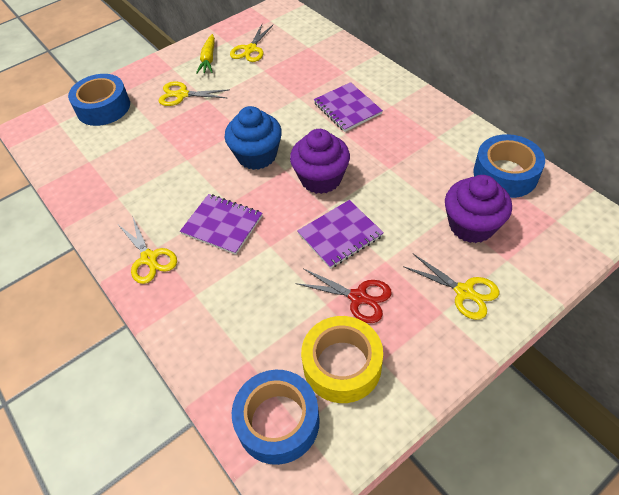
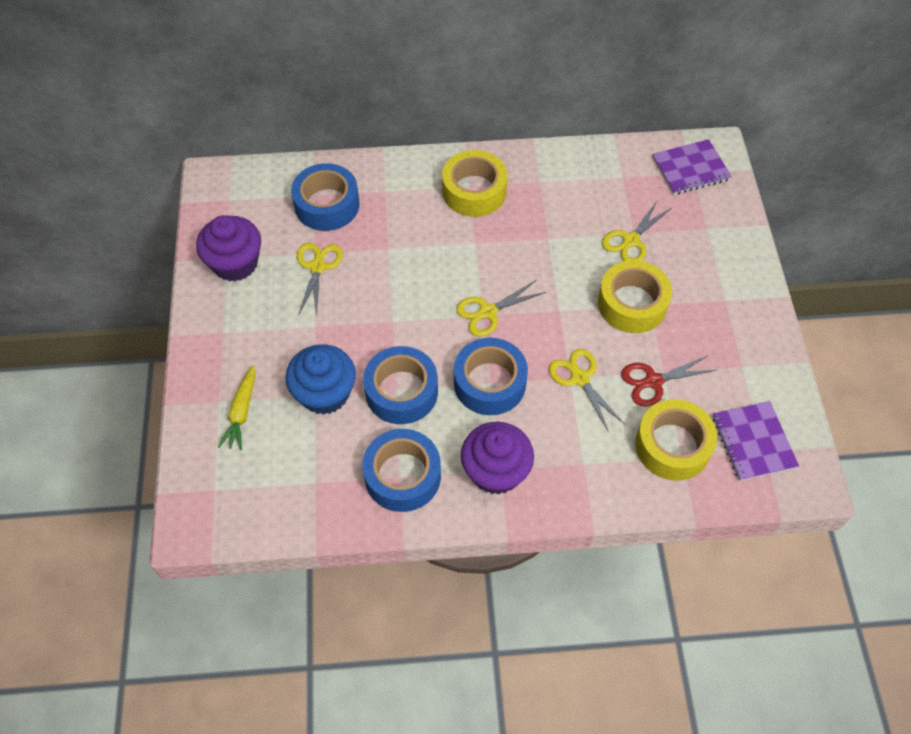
blue tape: 3 -> 4
purple notebook: 3 -> 2
yellow tape: 1 -> 3

